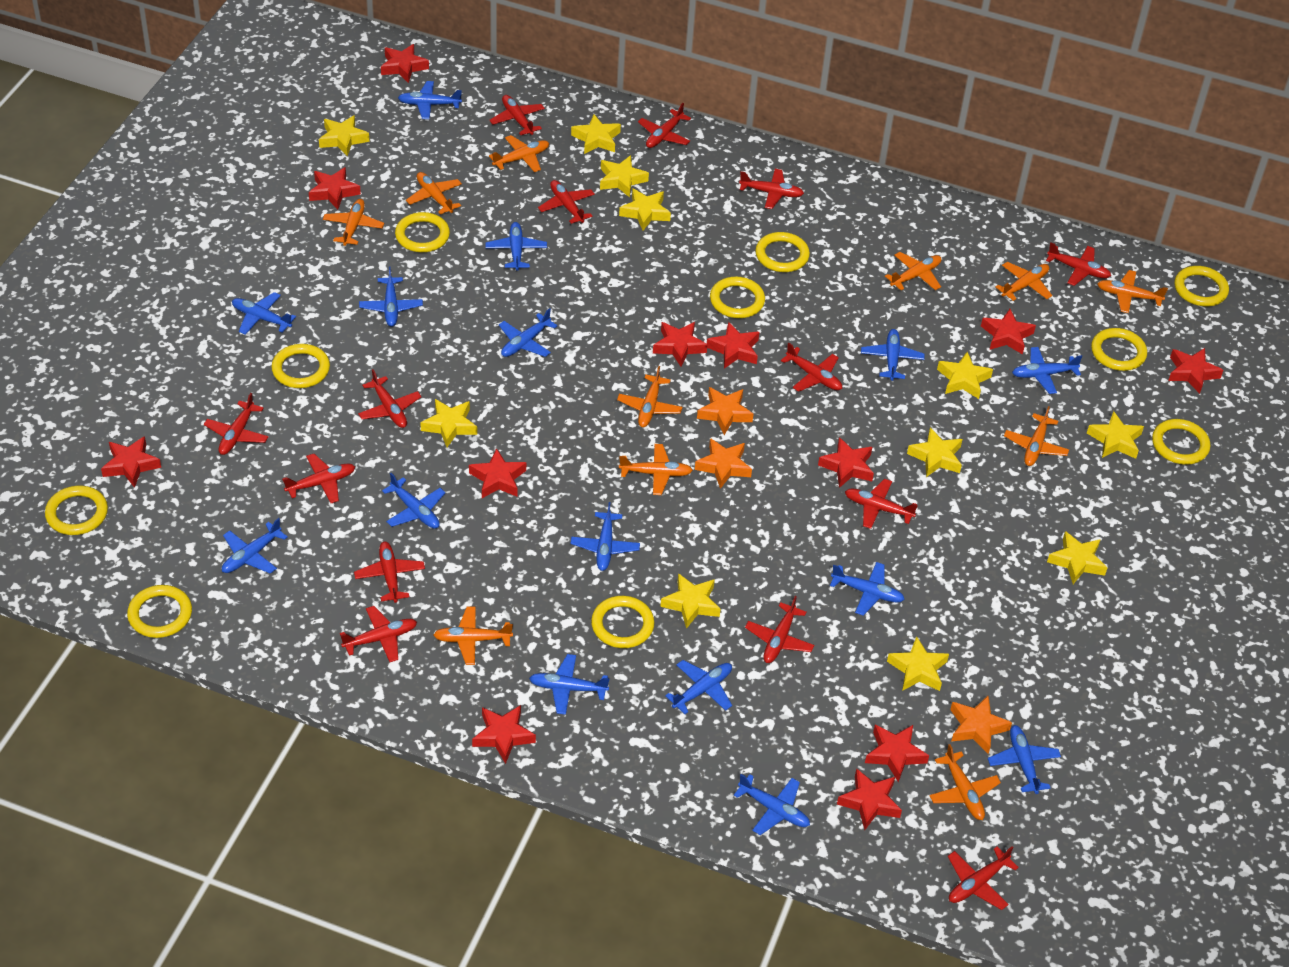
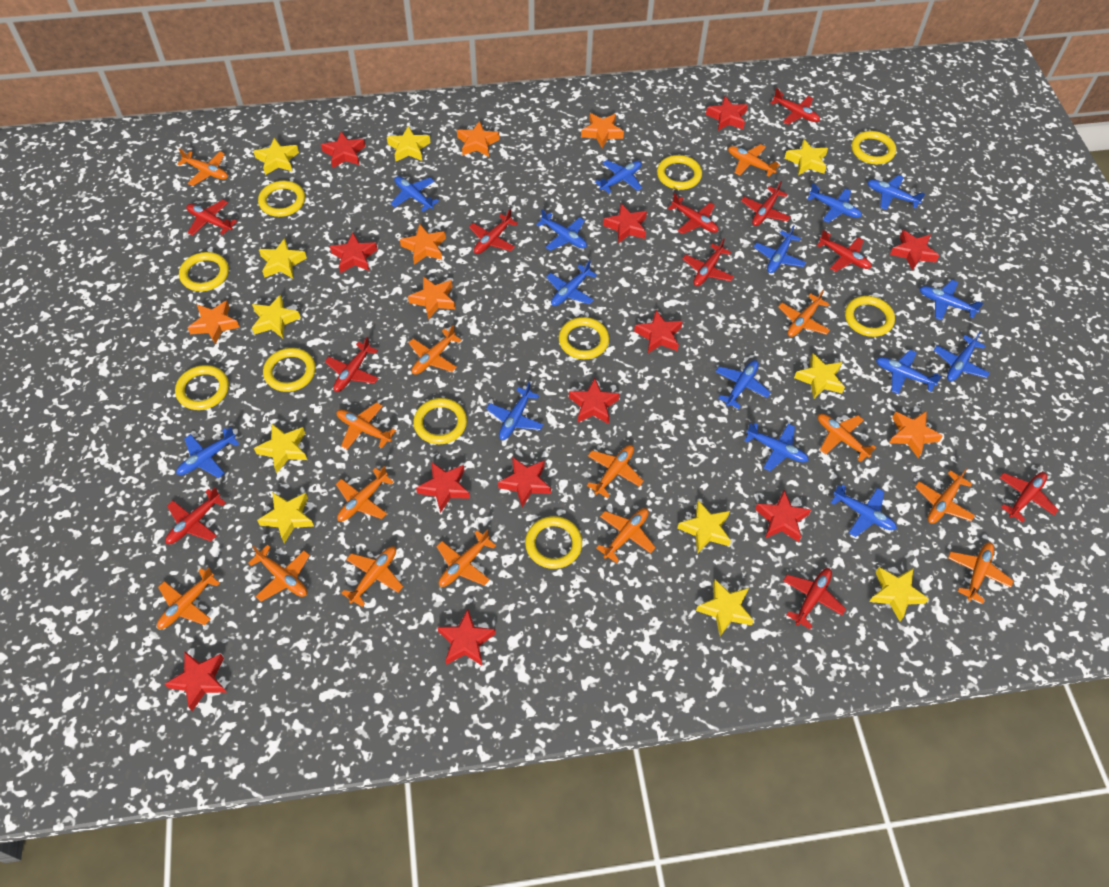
orange plane: 11 -> 15
orange star: 3 -> 6
red plane: 14 -> 11

